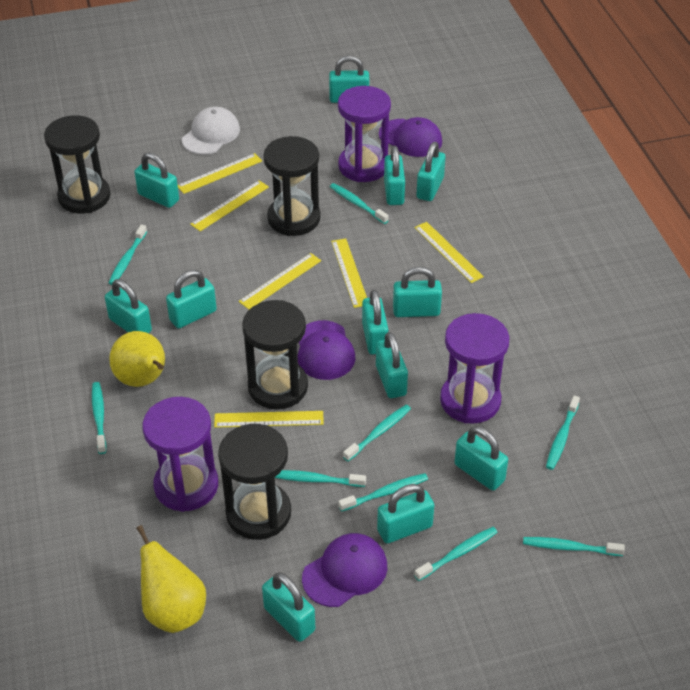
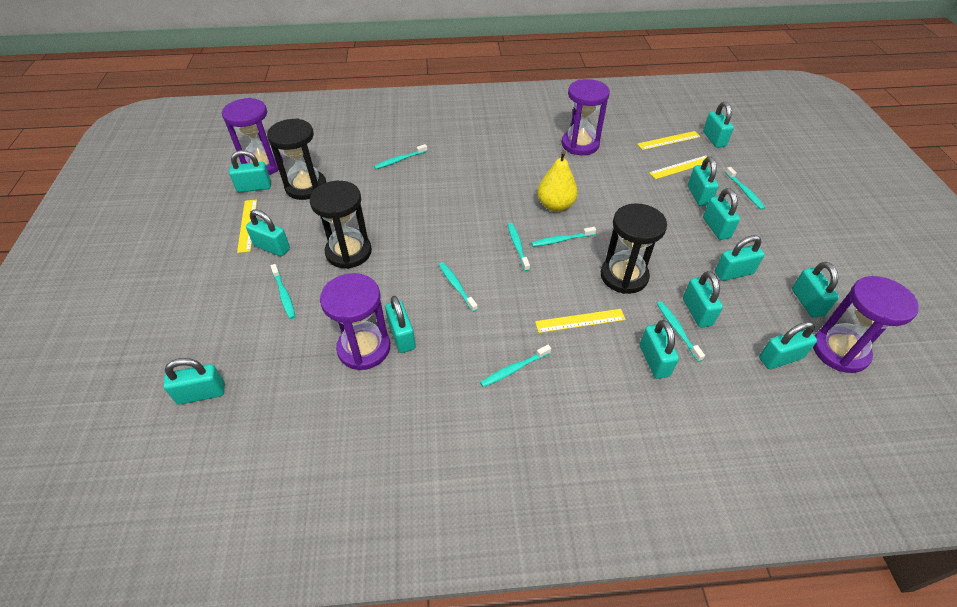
black hourglass: 4 -> 3
purple cap: 3 -> 0
purple hourglass: 3 -> 4
turquoise toothbrush: 9 -> 8
white cap: 1 -> 0
yellow pear: 2 -> 1
yellow ruler: 6 -> 4

